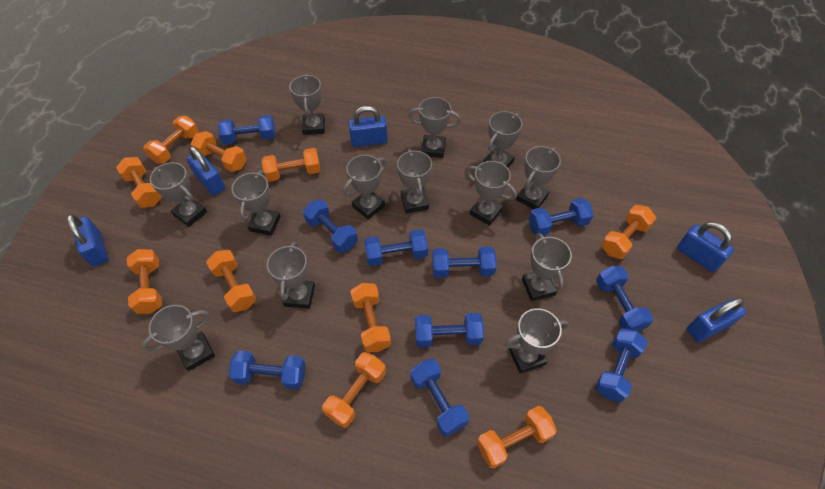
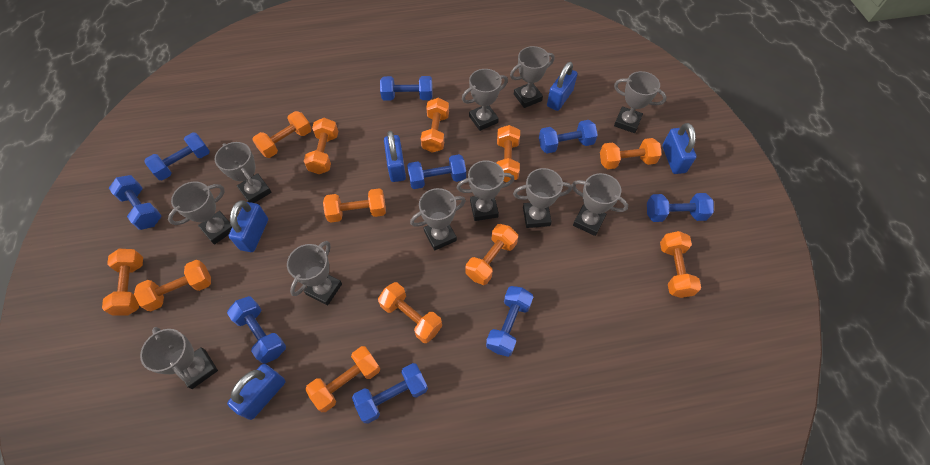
blue dumbbell: 10 -> 9
grey trophy: 13 -> 11
orange dumbbell: 10 -> 12

